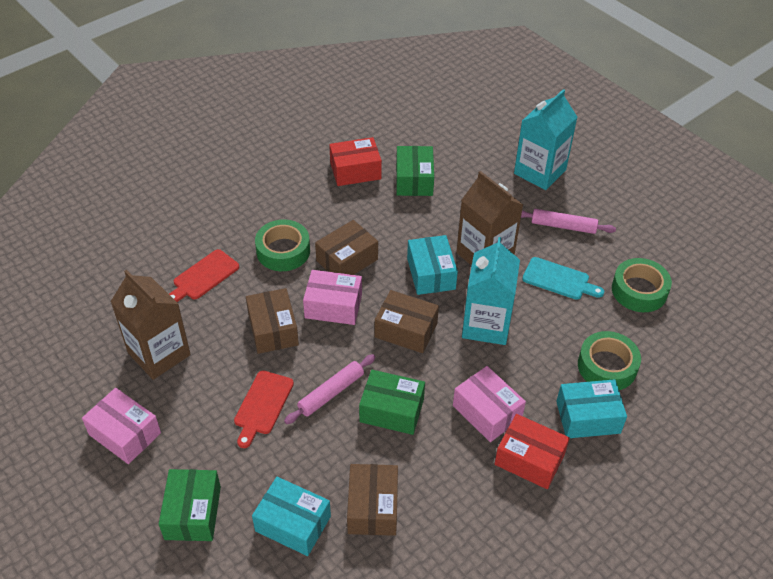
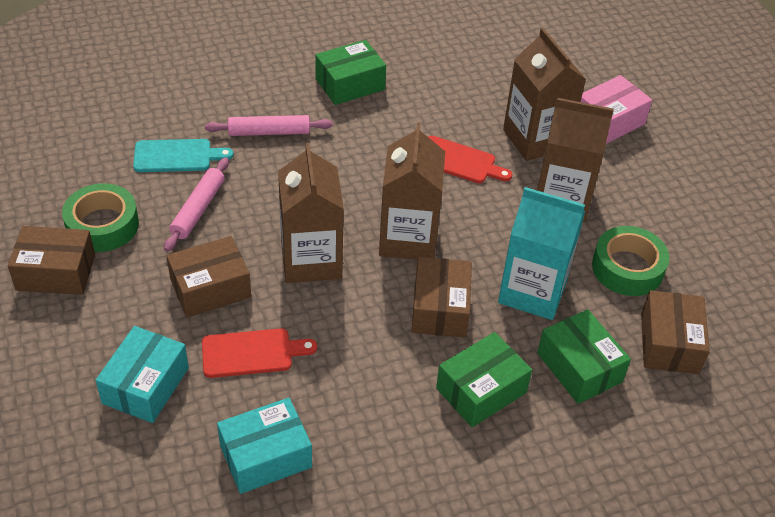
brown carton: 2 -> 4
green tape: 3 -> 2
pink box: 3 -> 1
red box: 2 -> 0
turquoise box: 3 -> 2
turquoise carton: 2 -> 1

